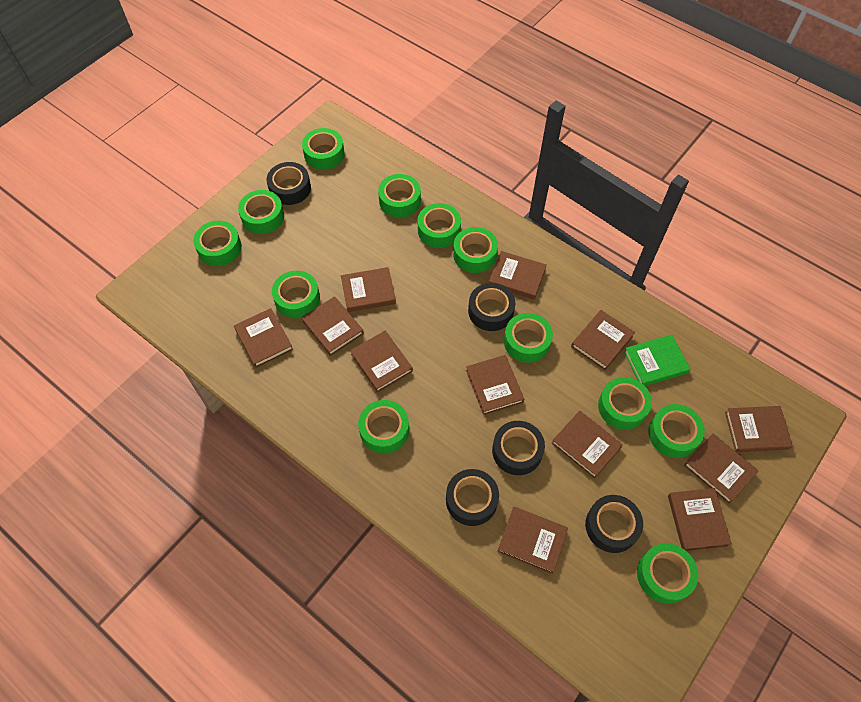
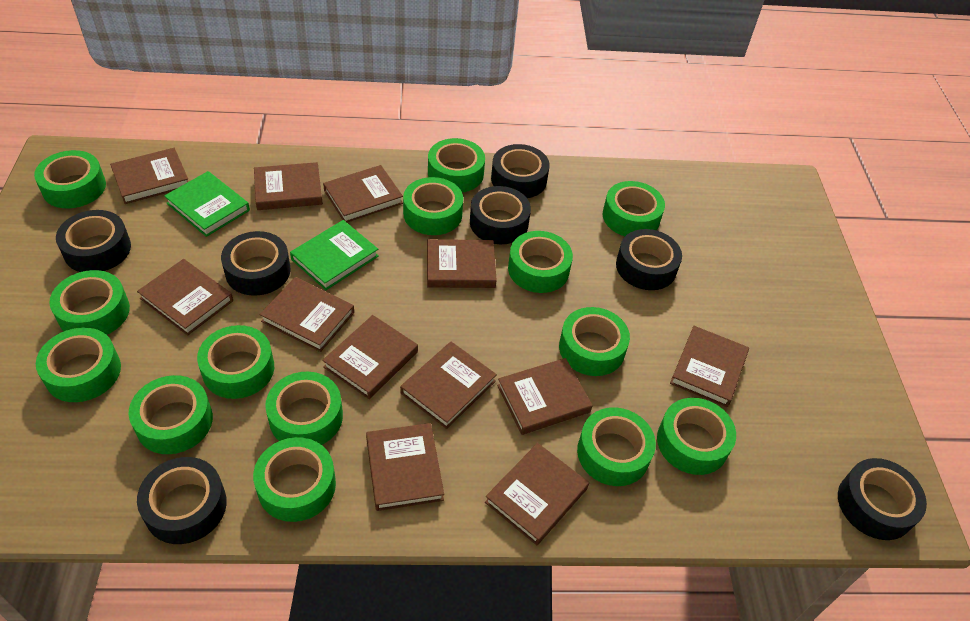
black tape: 5 -> 7
green book: 1 -> 2
green tape: 12 -> 14

